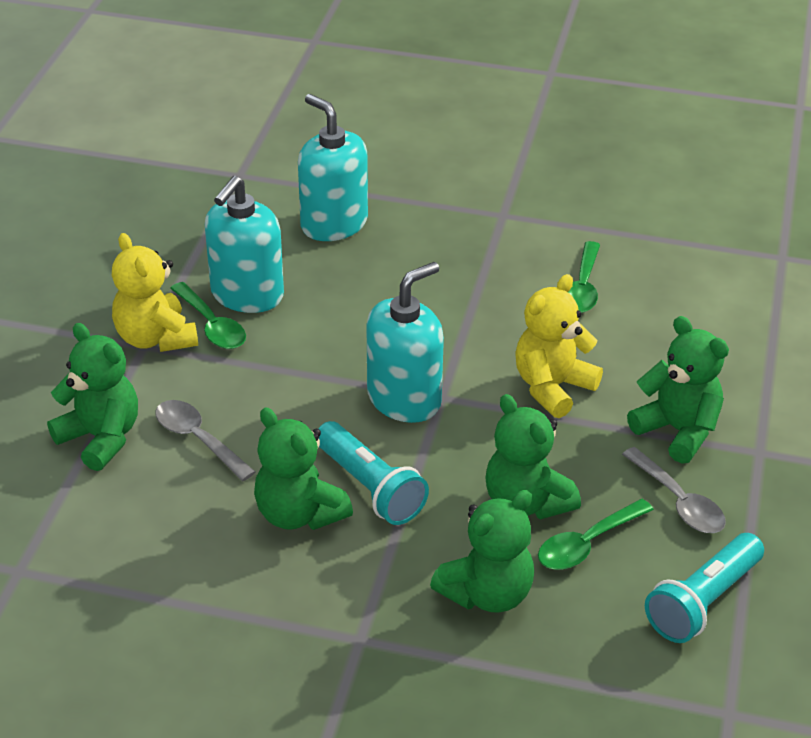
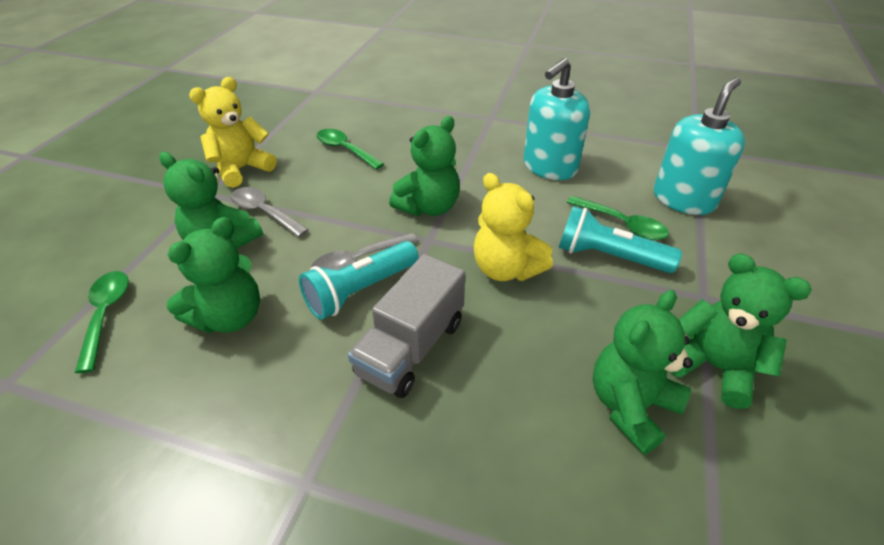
grey truck: 0 -> 1
turquoise soap dispenser: 3 -> 2

